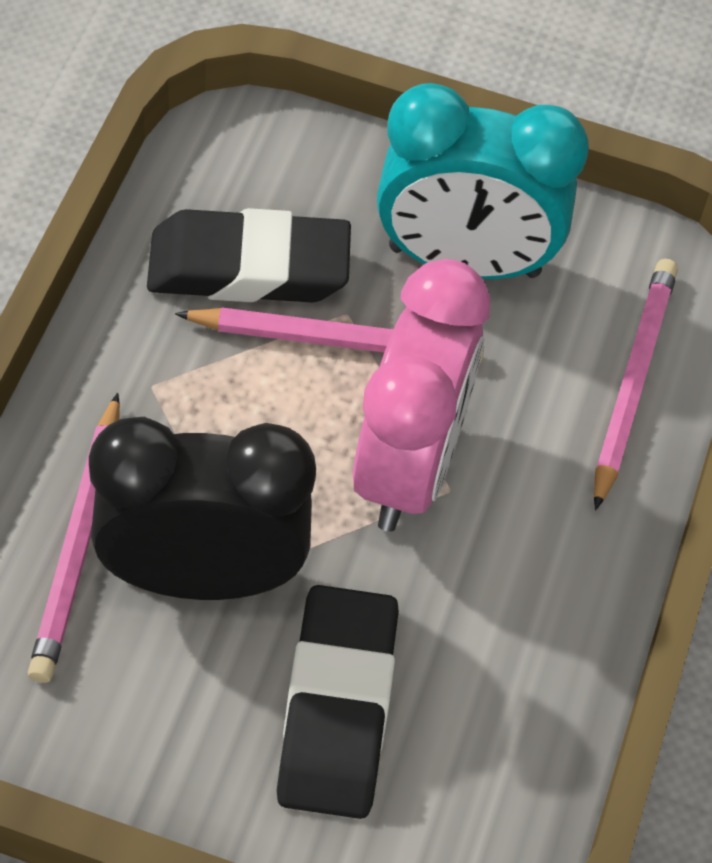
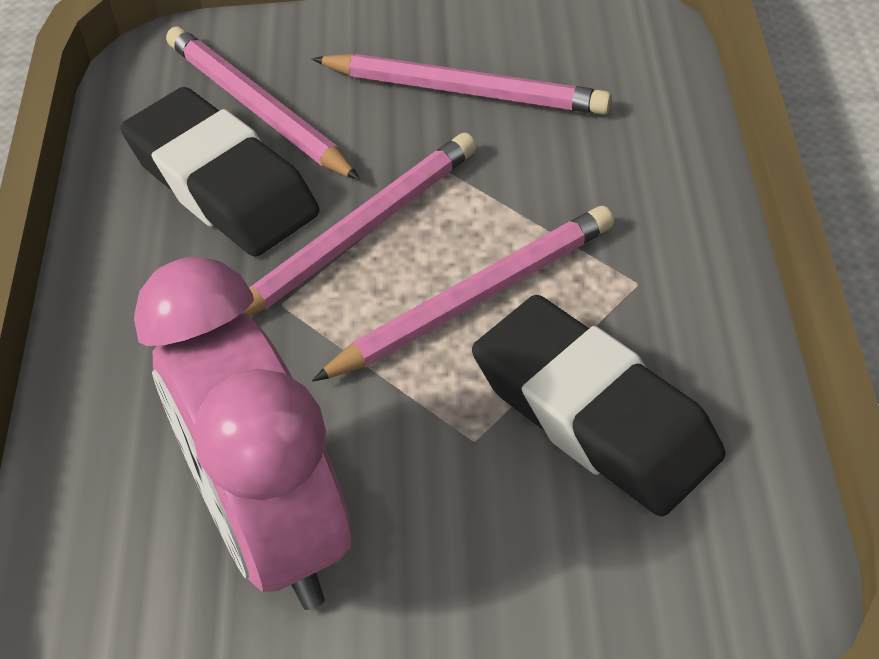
black clock: 1 -> 0
pink pencil: 3 -> 4
turquoise clock: 1 -> 0

